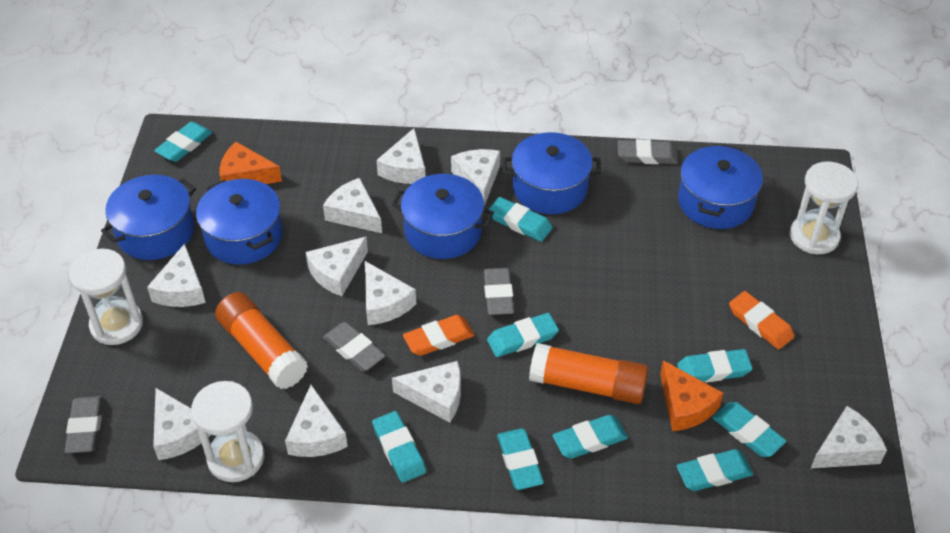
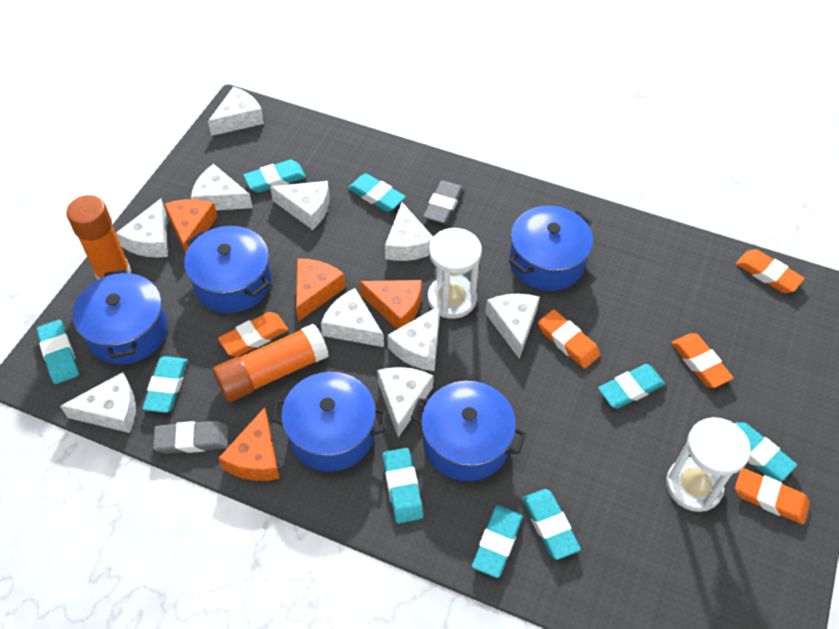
grey eraser: 4 -> 2
orange cheese: 2 -> 4
orange eraser: 2 -> 5
white hourglass: 3 -> 2

